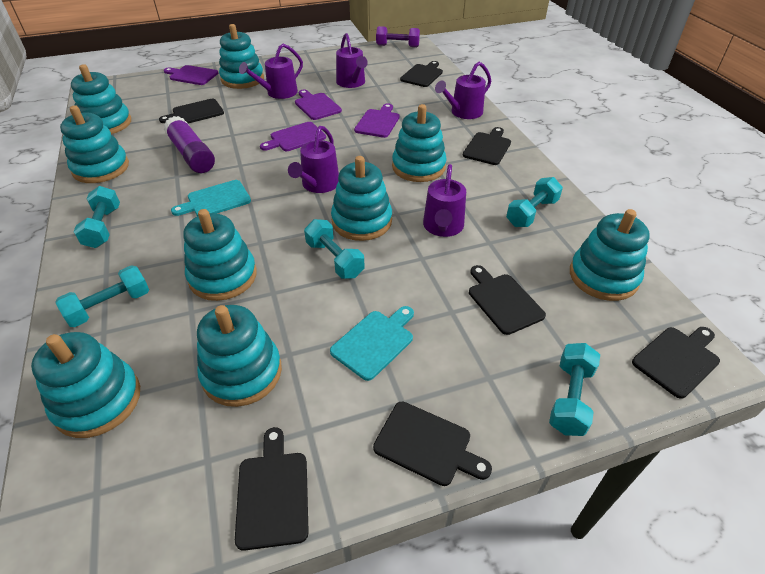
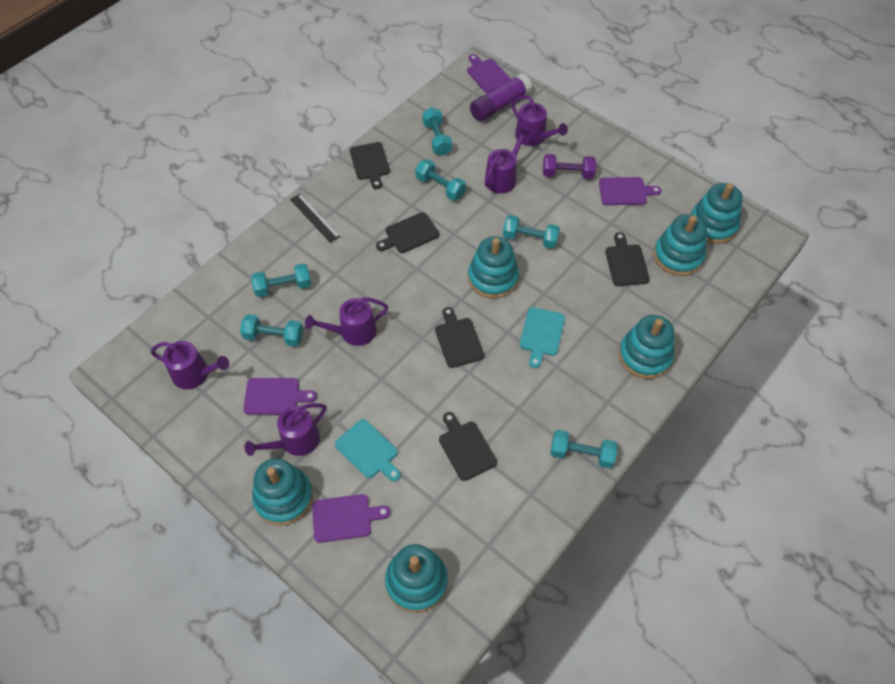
black cutting board: 7 -> 5
black ruler: 0 -> 1
turquoise dumbbell: 5 -> 6
turquoise stacking toy: 9 -> 6

